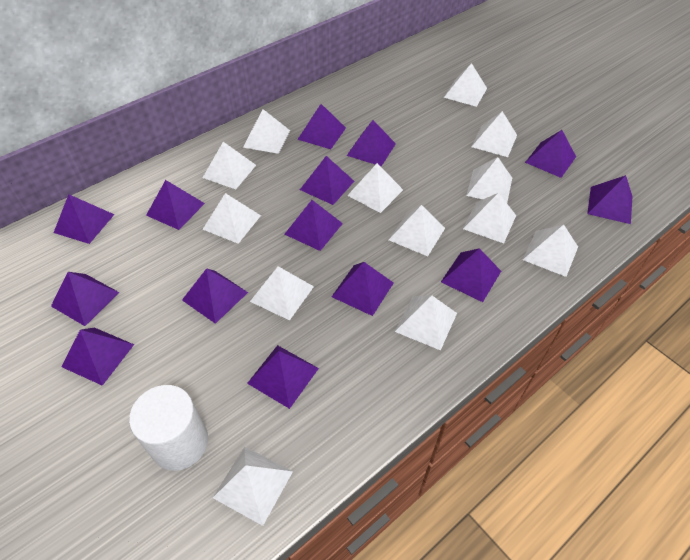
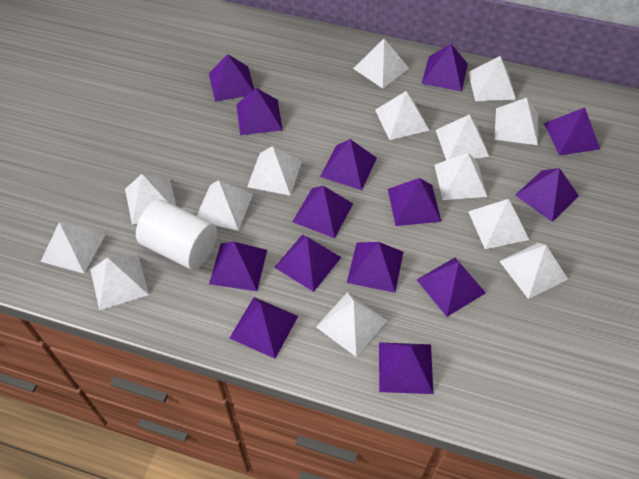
white pyramid: 13 -> 14

